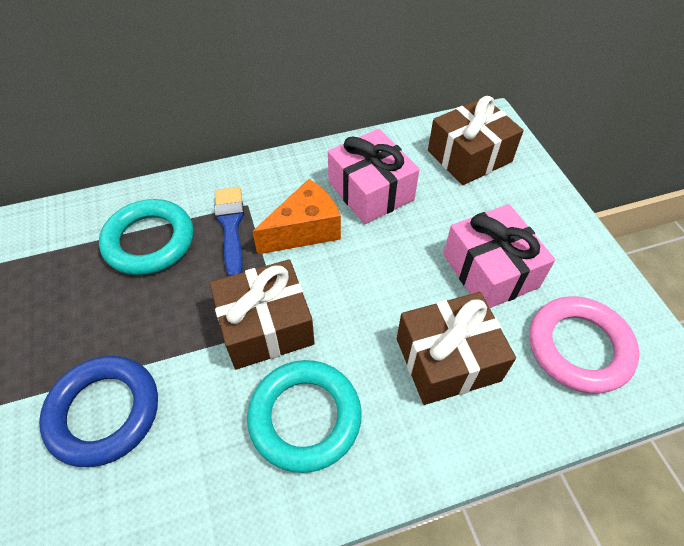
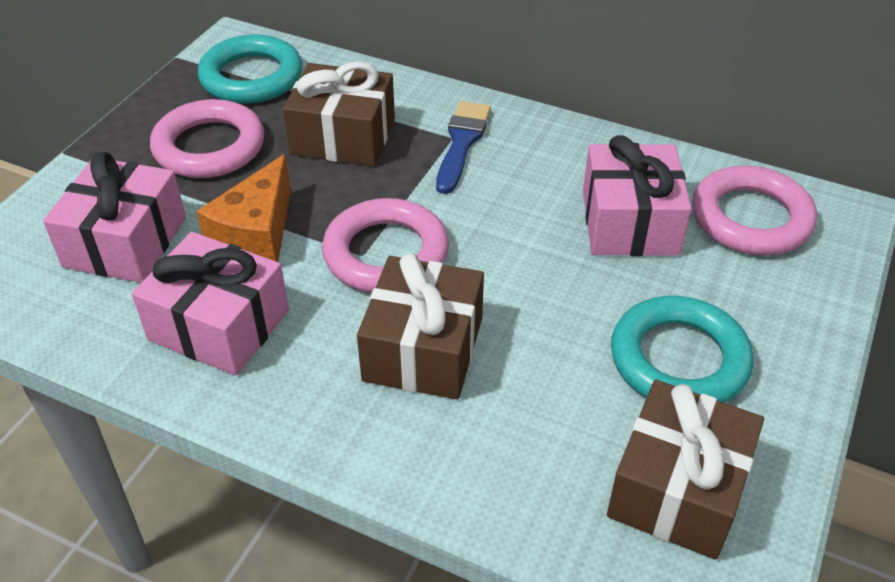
blue ring: 1 -> 0
pink gift: 2 -> 3
pink ring: 1 -> 3

